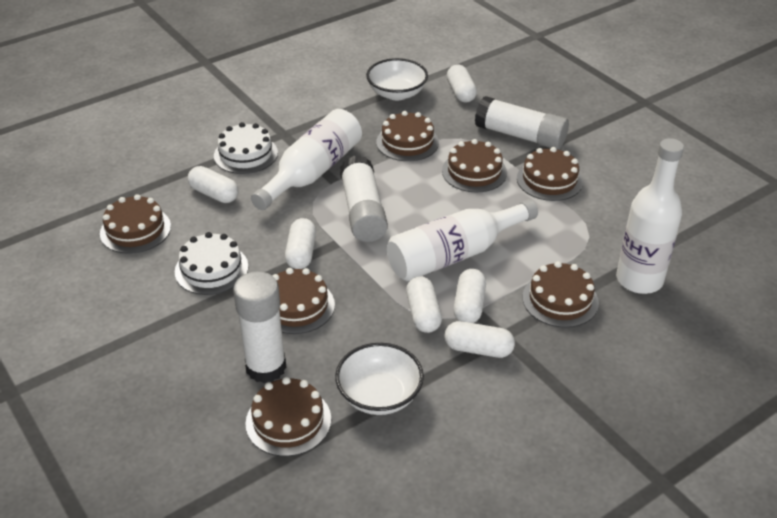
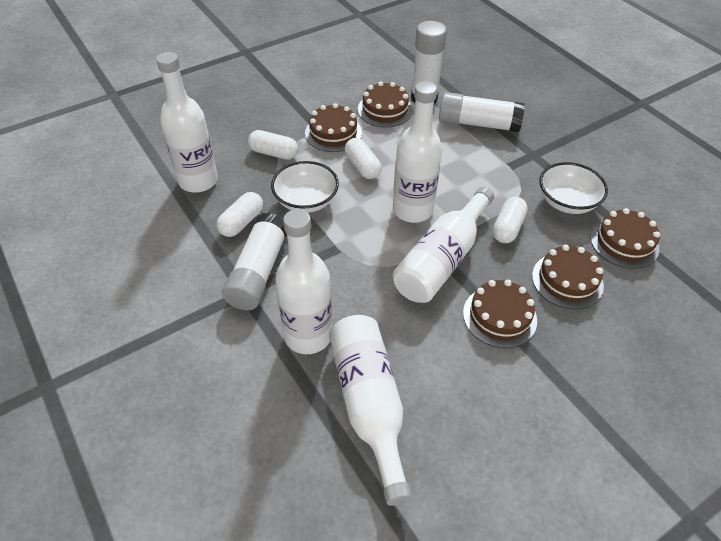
brown cake: 7 -> 5
white bottle: 3 -> 5
white cake: 2 -> 0
white capsule: 6 -> 4

